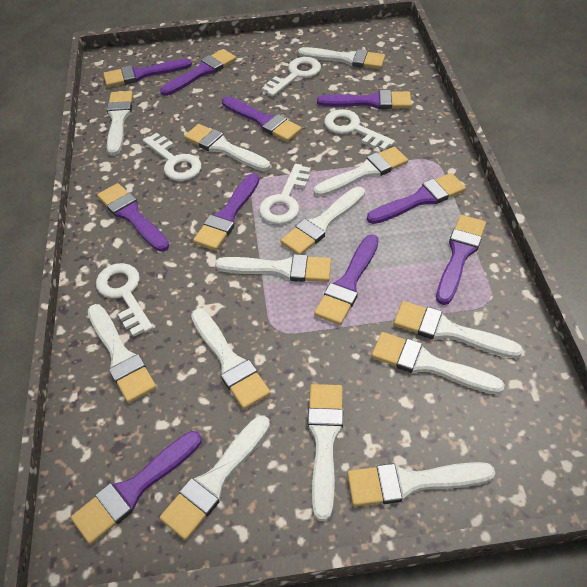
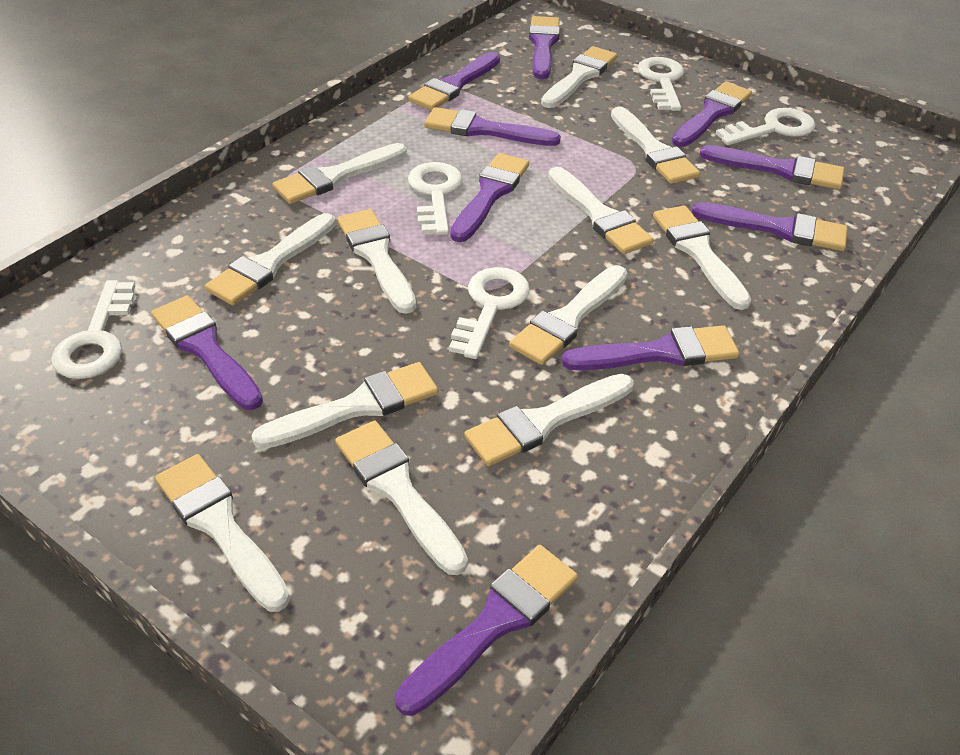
white brush: 13 -> 12

